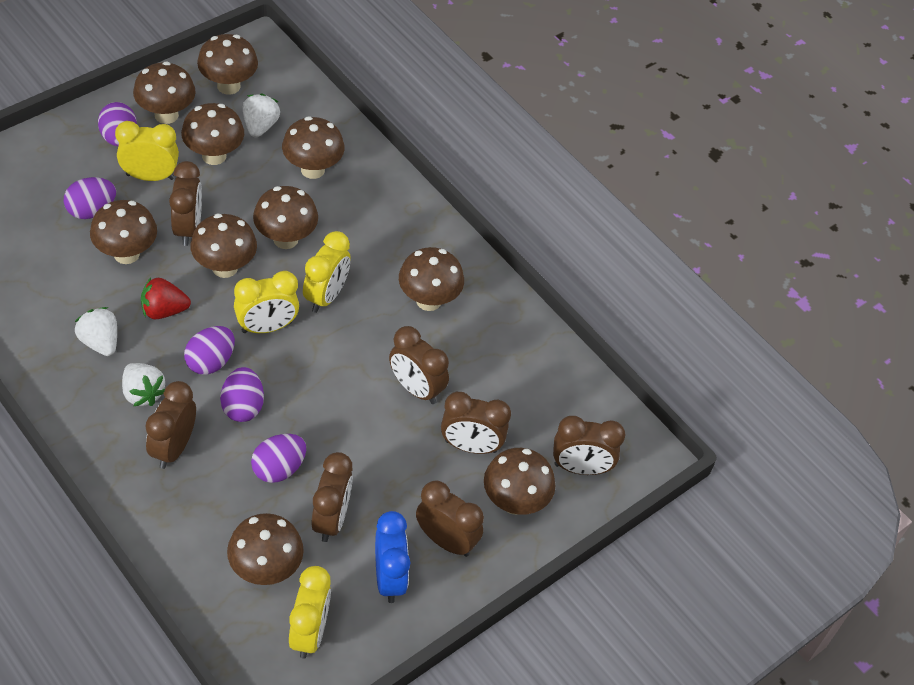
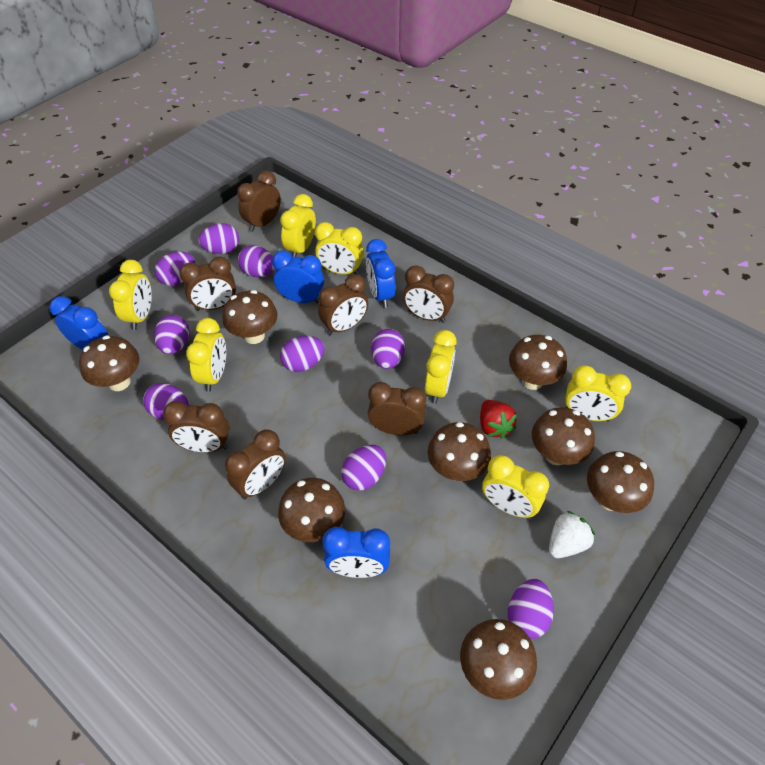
blue clock: 1 -> 4
brown mushroom: 10 -> 8
purple egg: 5 -> 9
white strawberry: 3 -> 1
yellow clock: 4 -> 7

